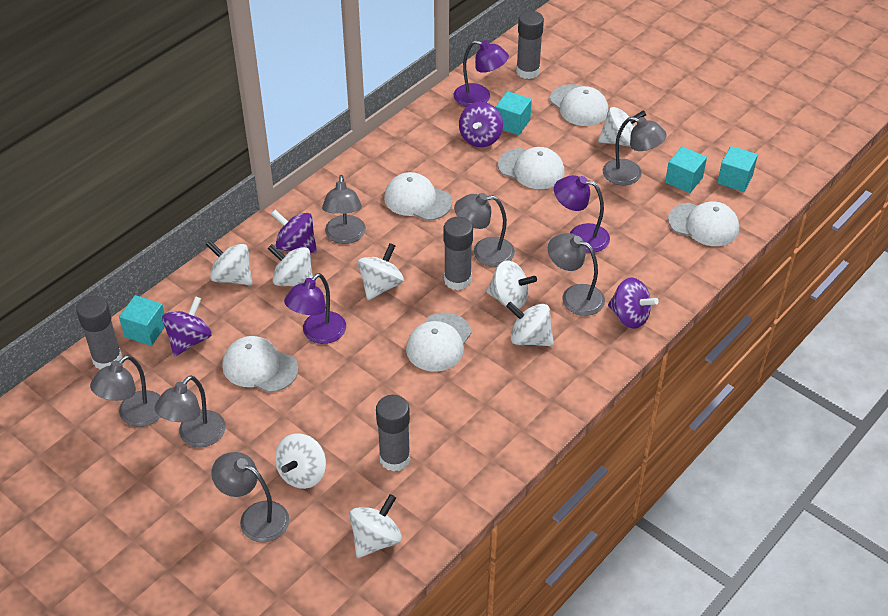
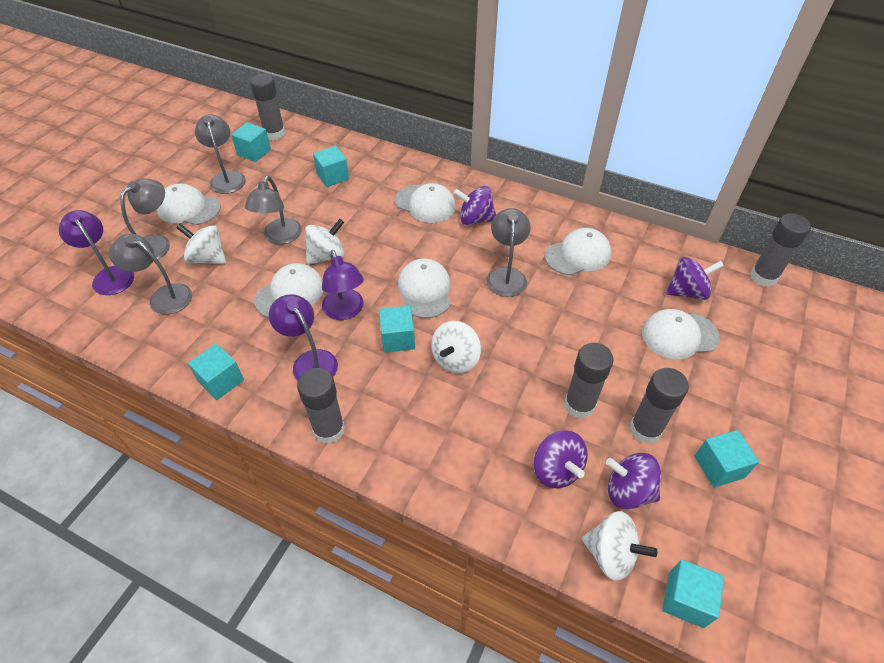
grey glue stick: 4 -> 5
grey lamp: 7 -> 5
turquoise cube: 4 -> 6
white spinning top: 8 -> 4

